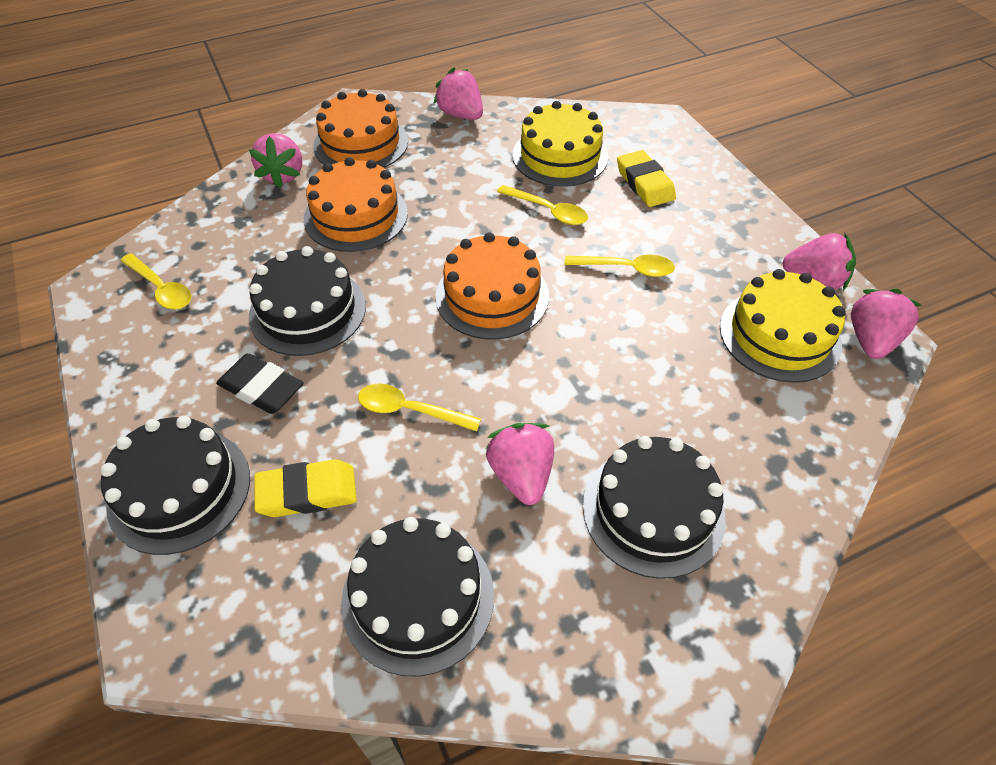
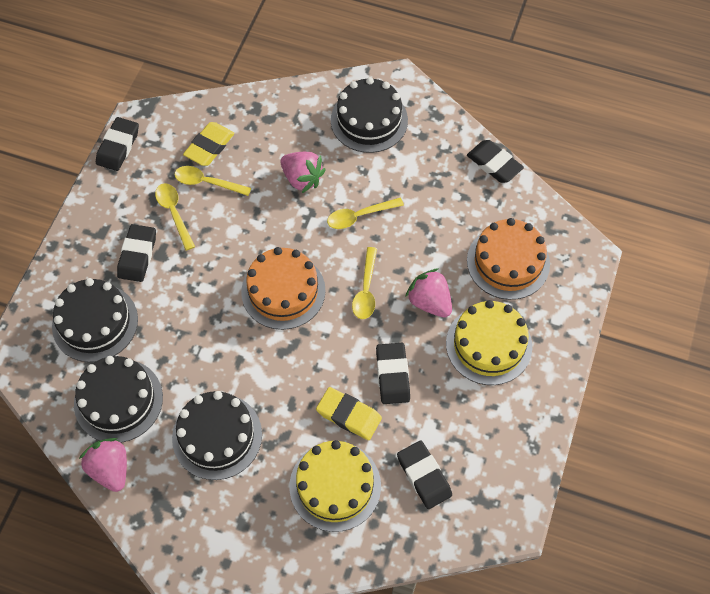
black eraser: 1 -> 5
orange cake: 3 -> 2
pink strawberry: 5 -> 3

